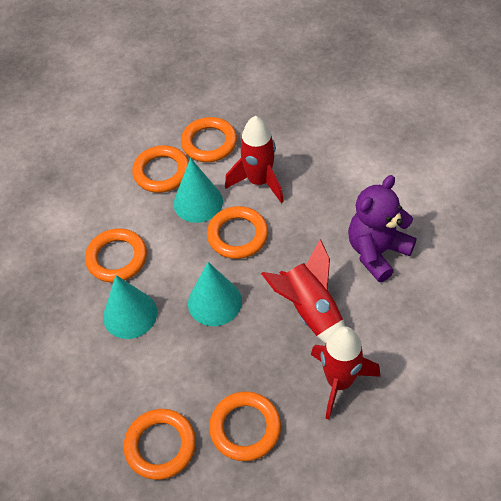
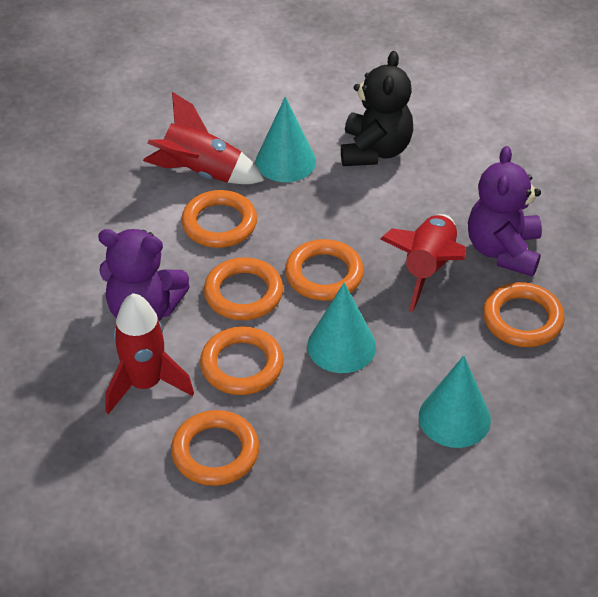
black teddy bear: 0 -> 1
purple teddy bear: 1 -> 2

